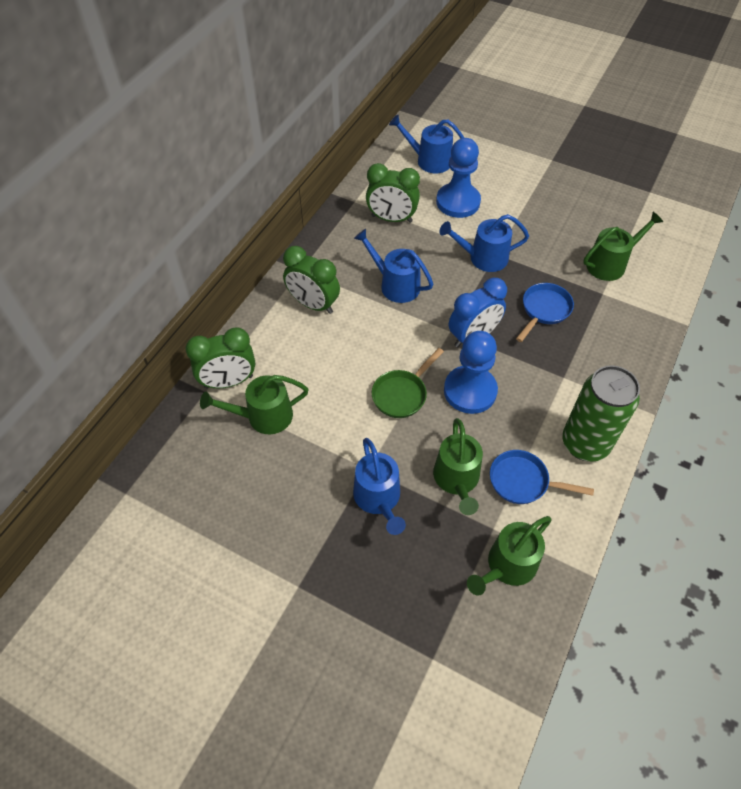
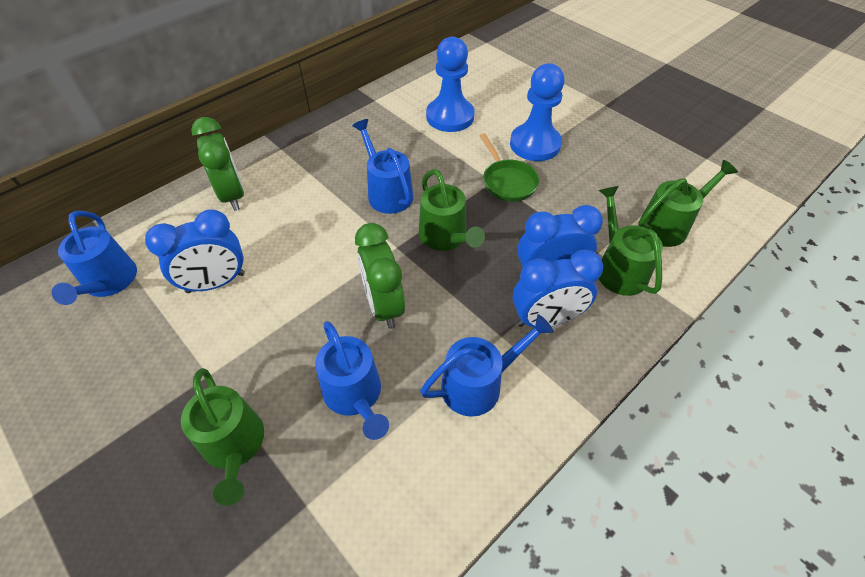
blue clock: 1 -> 3
blue pan: 2 -> 0
green can: 1 -> 0
green clock: 3 -> 2

